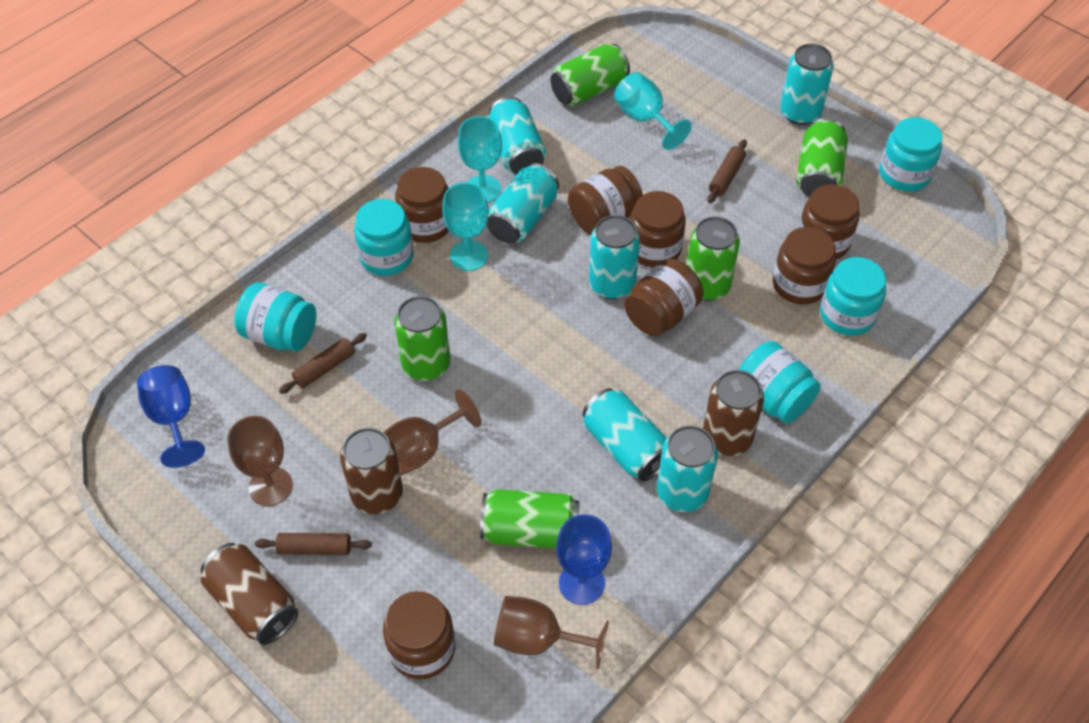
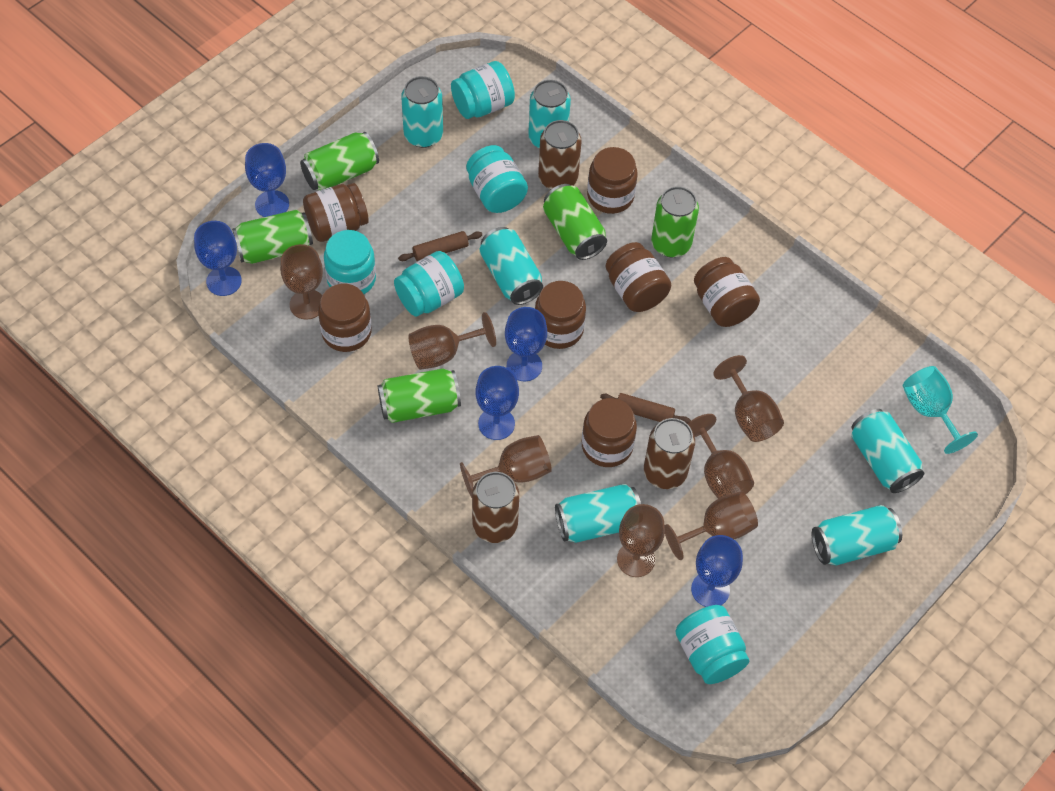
blue goblet: 2 -> 5
brown goblet: 3 -> 7
brown rolling pin: 3 -> 2
turquoise goblet: 3 -> 1

